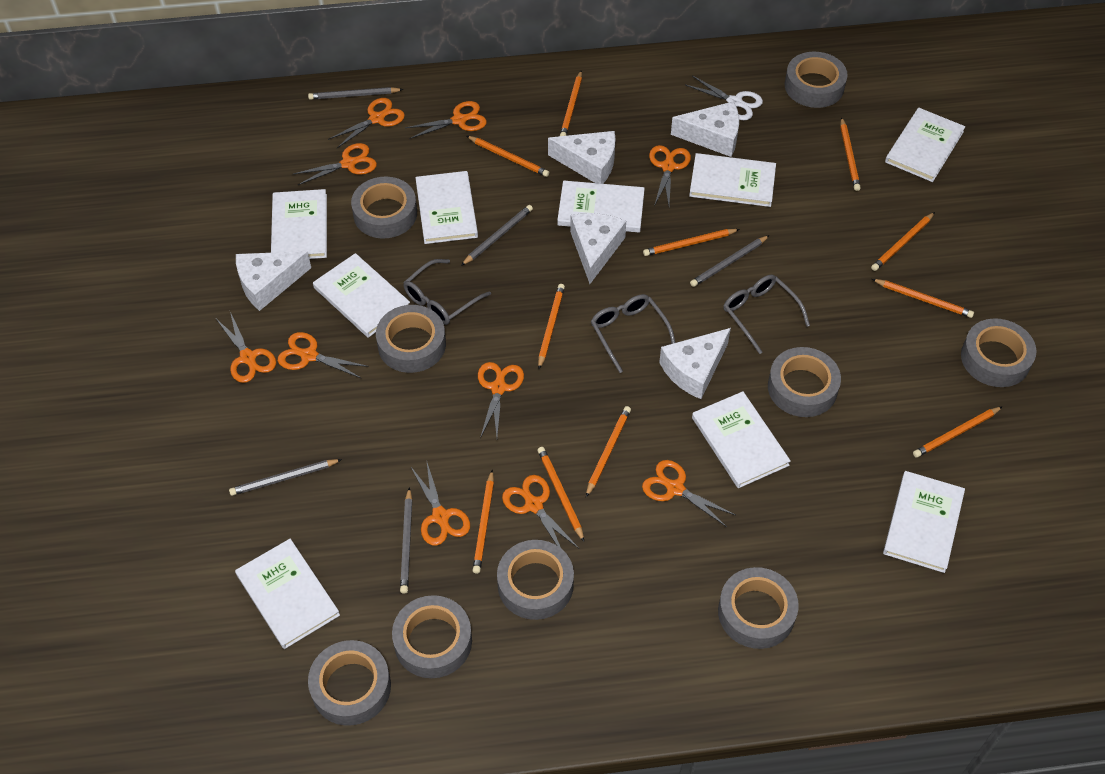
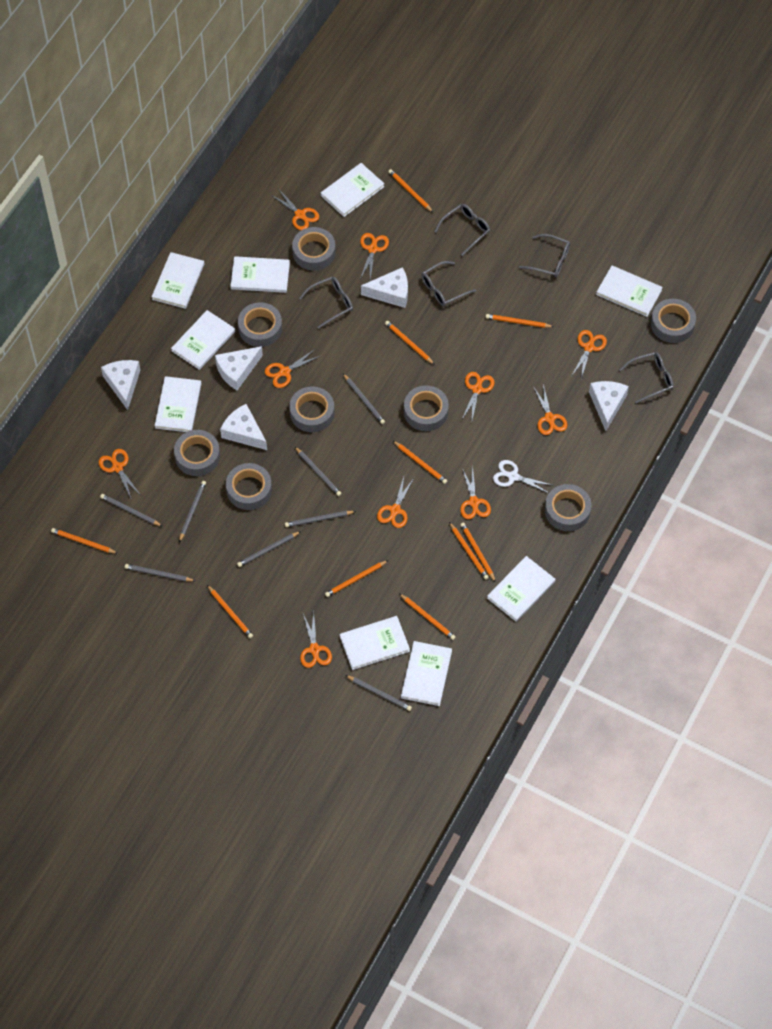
grey glasses: 3 -> 5
grey pencil: 5 -> 8
grey tape: 9 -> 8
orange pencil: 11 -> 10

